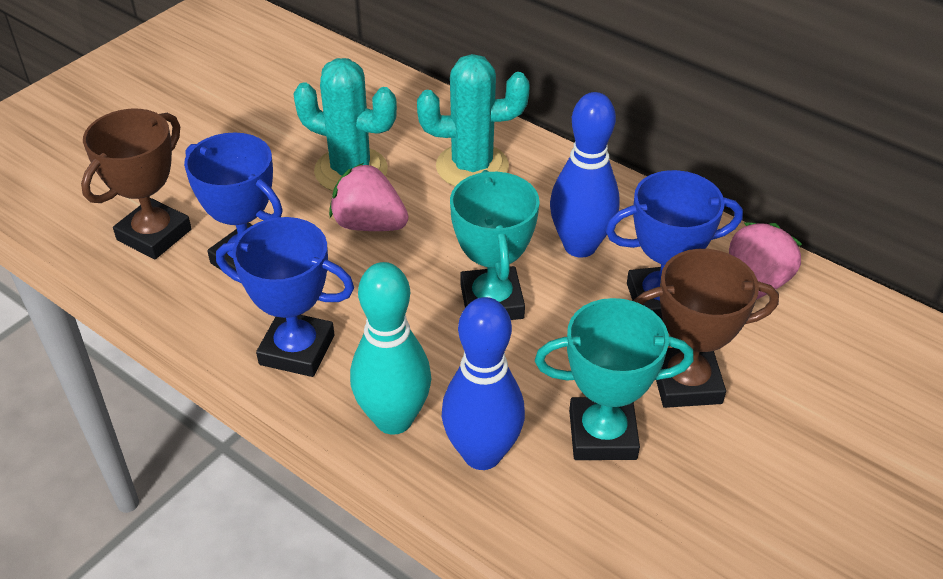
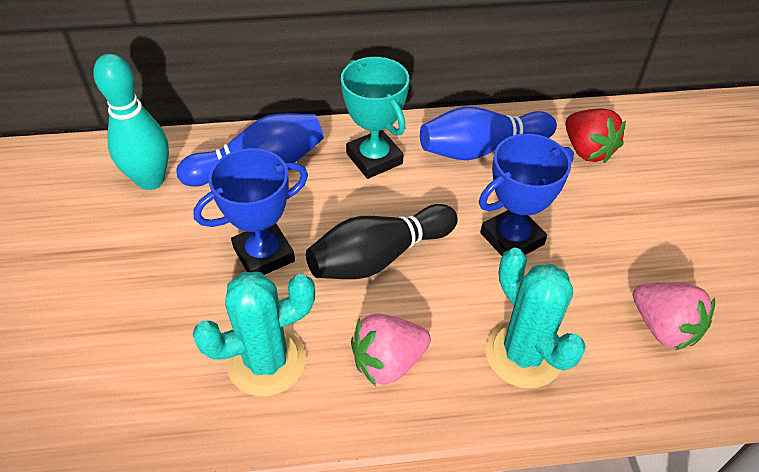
black bowling pin: 0 -> 1
blue trophy: 3 -> 2
brown trophy: 2 -> 0
red strawberry: 0 -> 1
turquoise trophy: 2 -> 1

